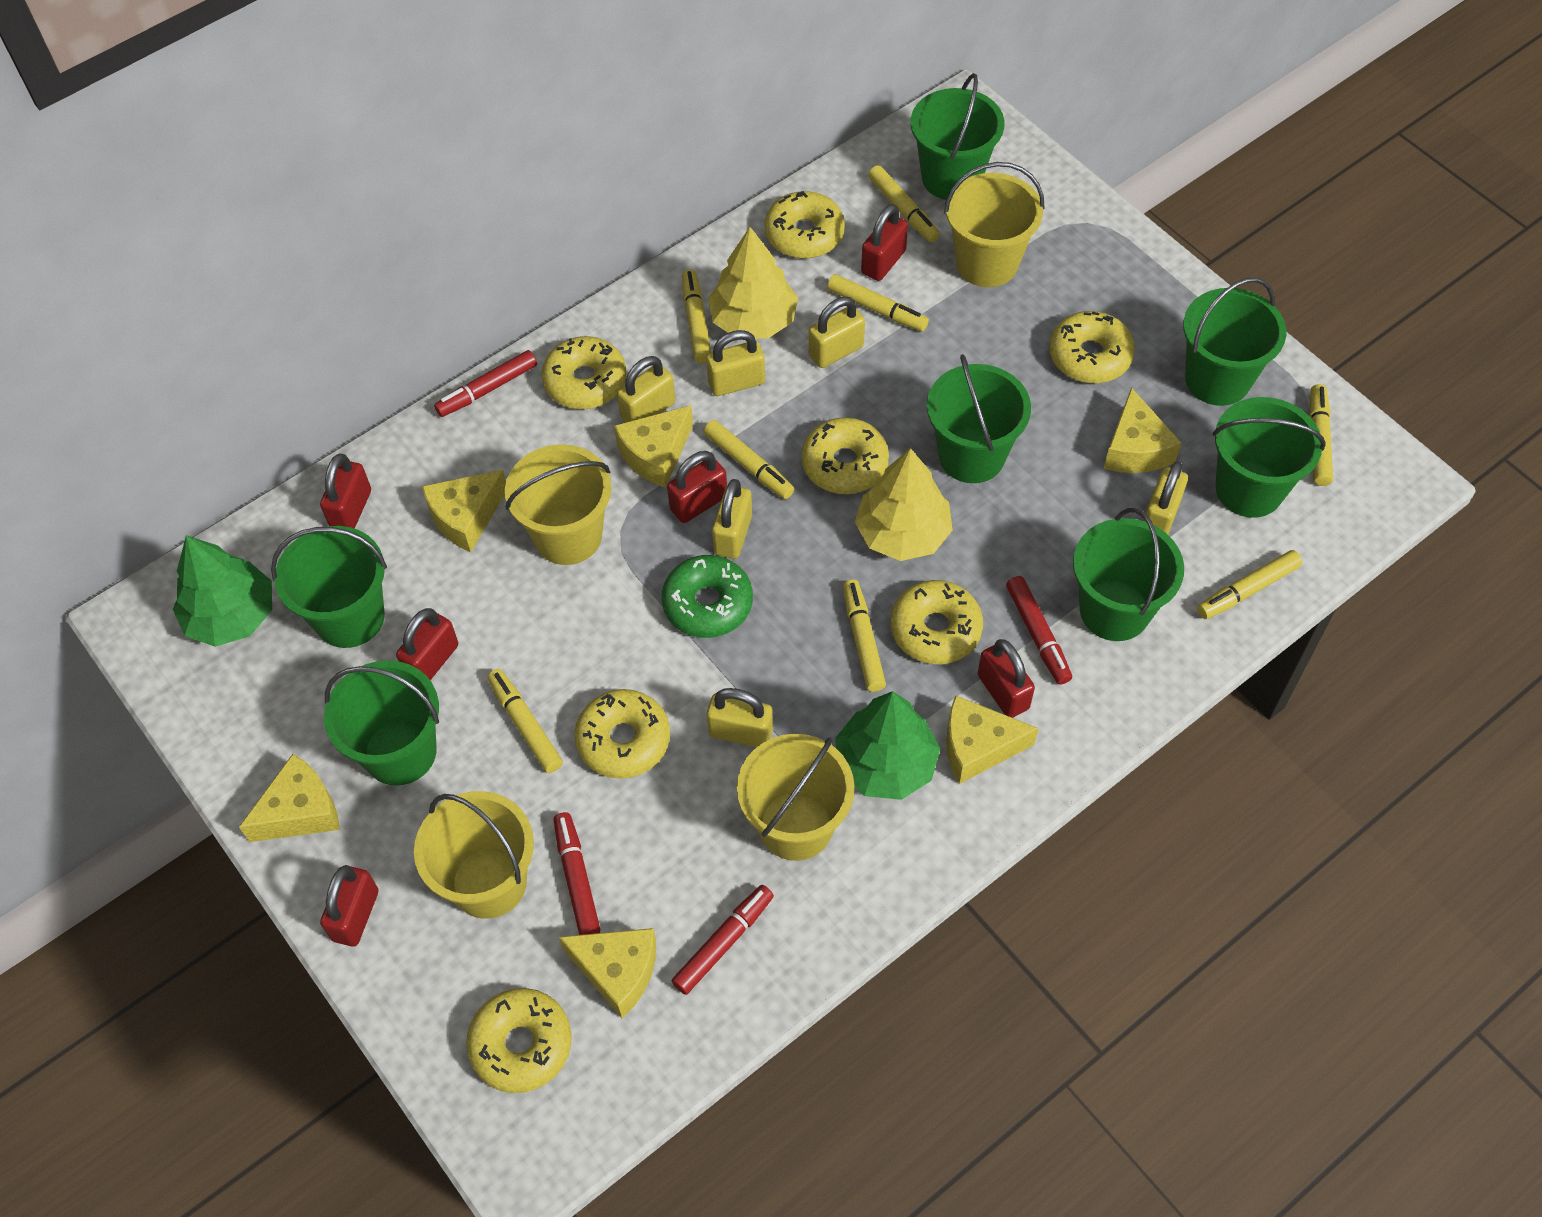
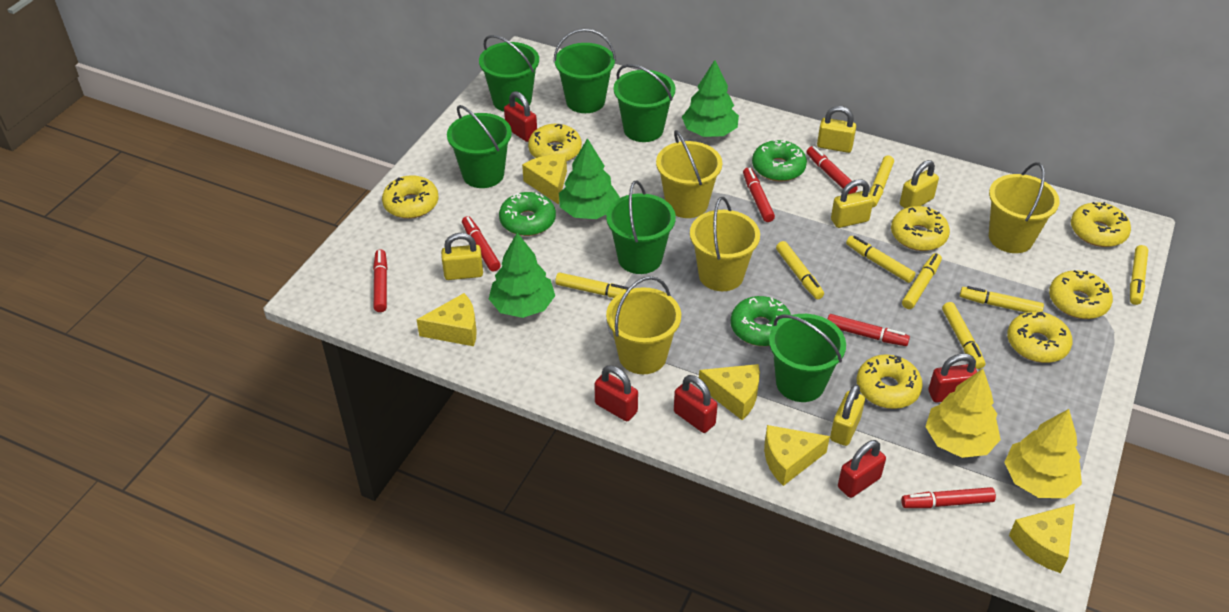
green bucket: 7 -> 6
green donut: 1 -> 3
green tree: 2 -> 3
red marker: 4 -> 6
red padlock: 6 -> 5
yellow cheese: 6 -> 5
yellow padlock: 6 -> 5

